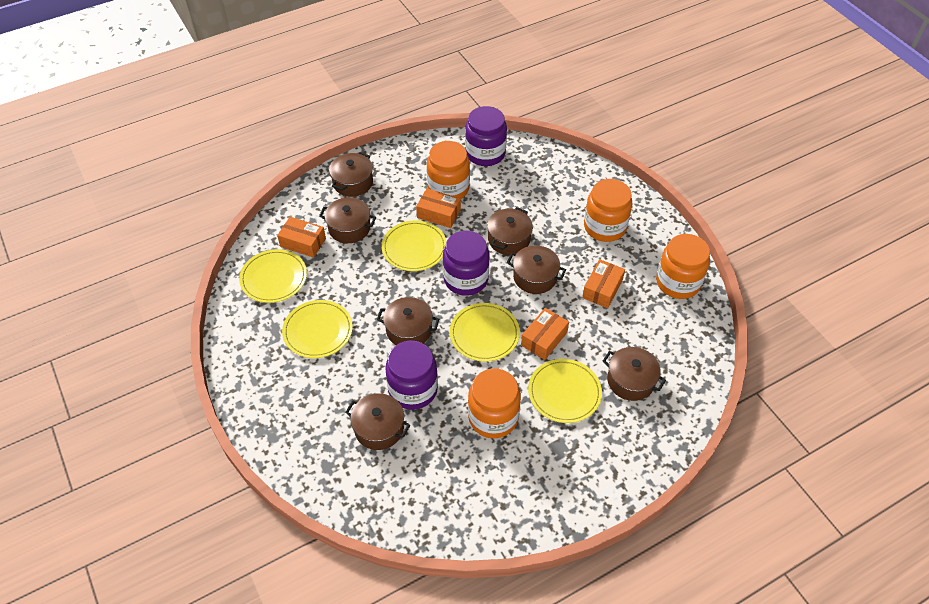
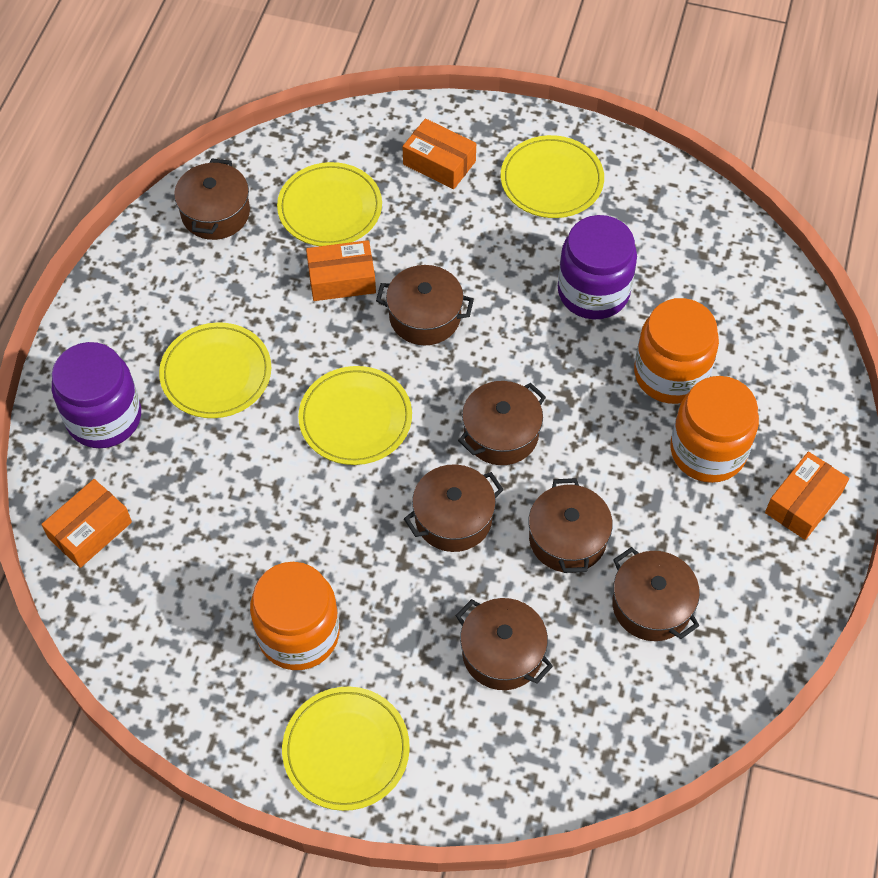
orange jar: 4 -> 3
purple jar: 3 -> 2

